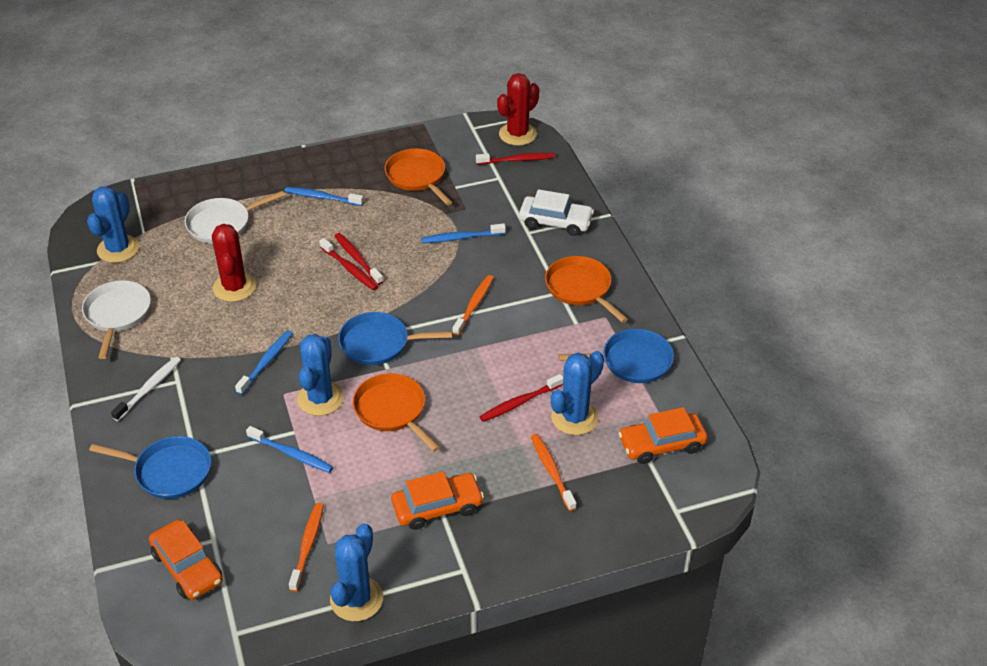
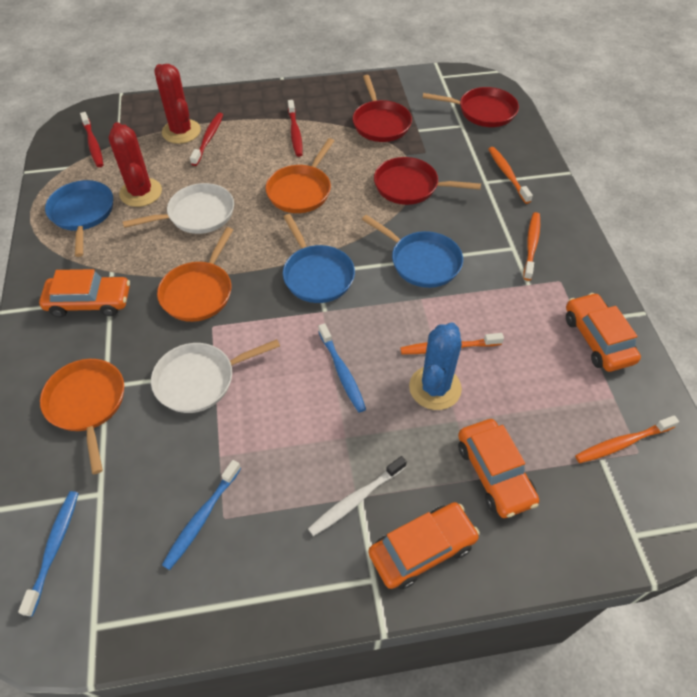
blue cactus: 4 -> 1
blue toothbrush: 4 -> 3
orange car: 3 -> 4
orange toothbrush: 3 -> 4
red pan: 0 -> 3
red toothbrush: 4 -> 3
white car: 1 -> 0

